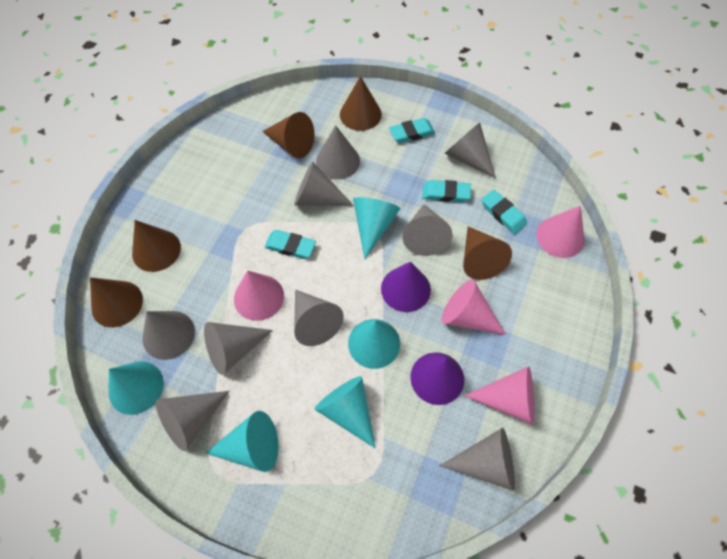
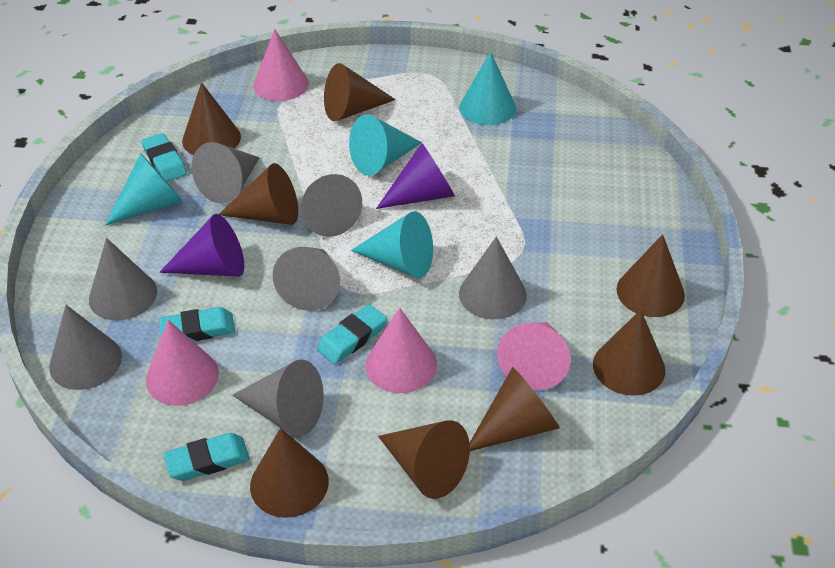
brown cone: 5 -> 8
grey cone: 9 -> 7
turquoise cone: 5 -> 4

